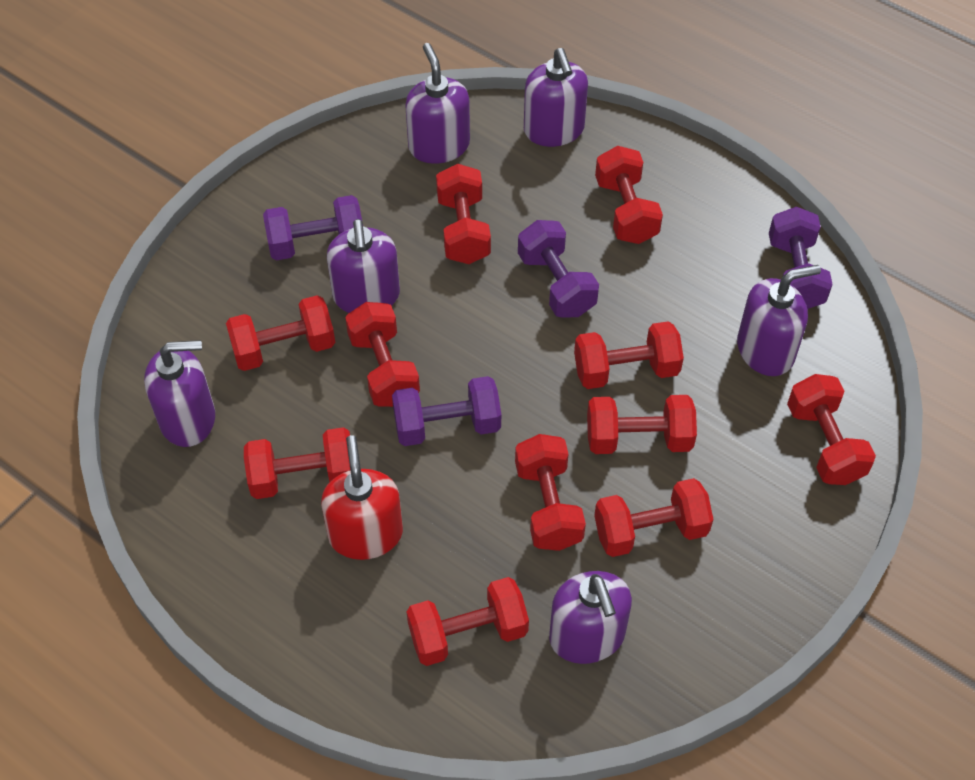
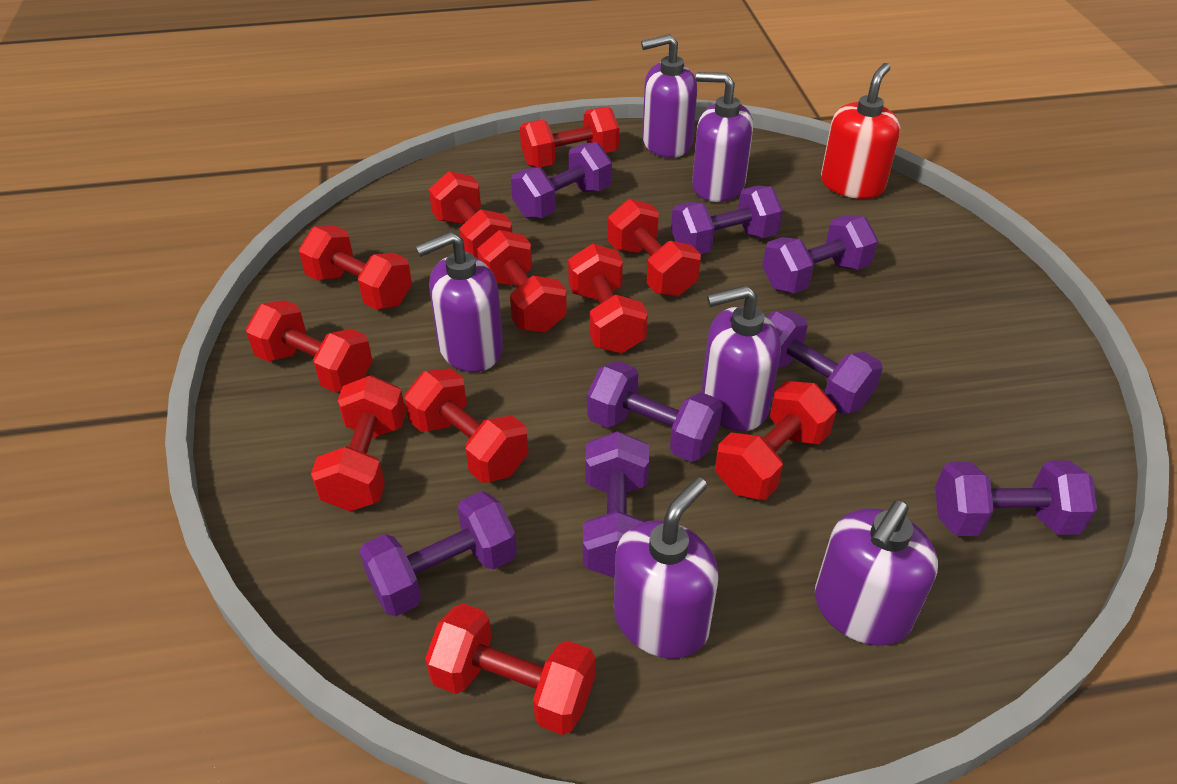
purple dumbbell: 4 -> 8

